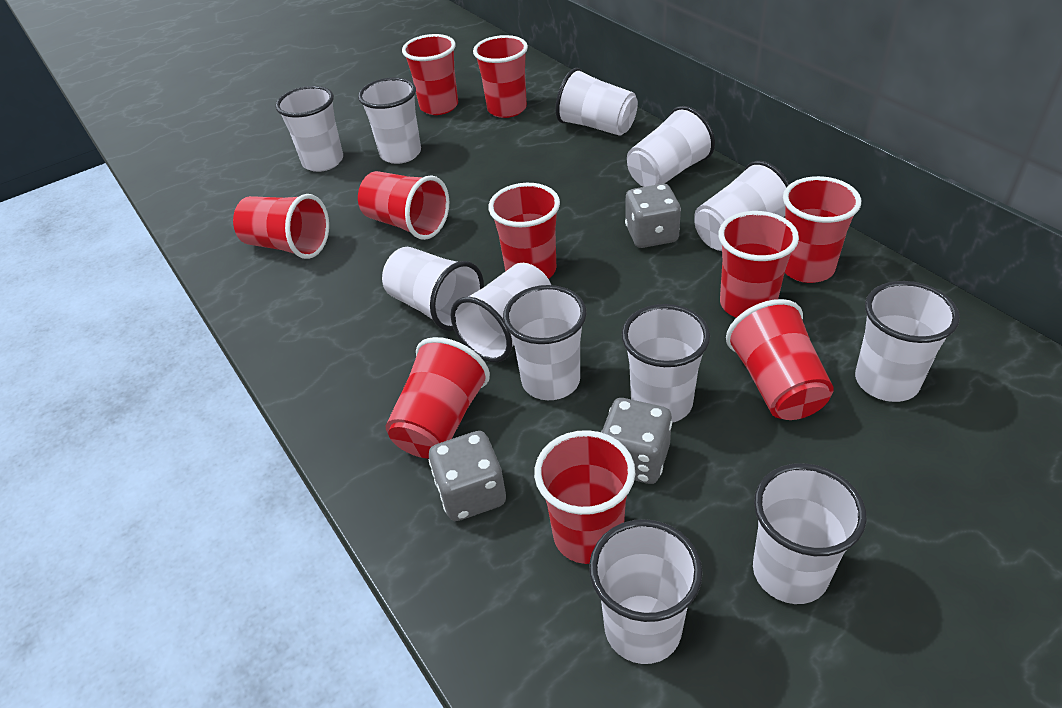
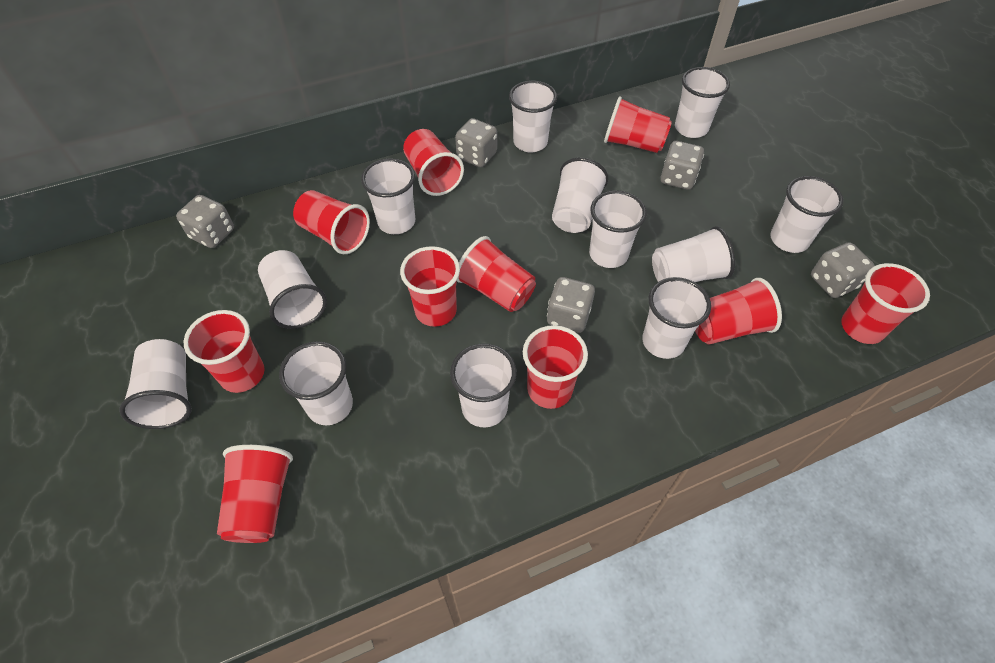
grey dice: 3 -> 5

